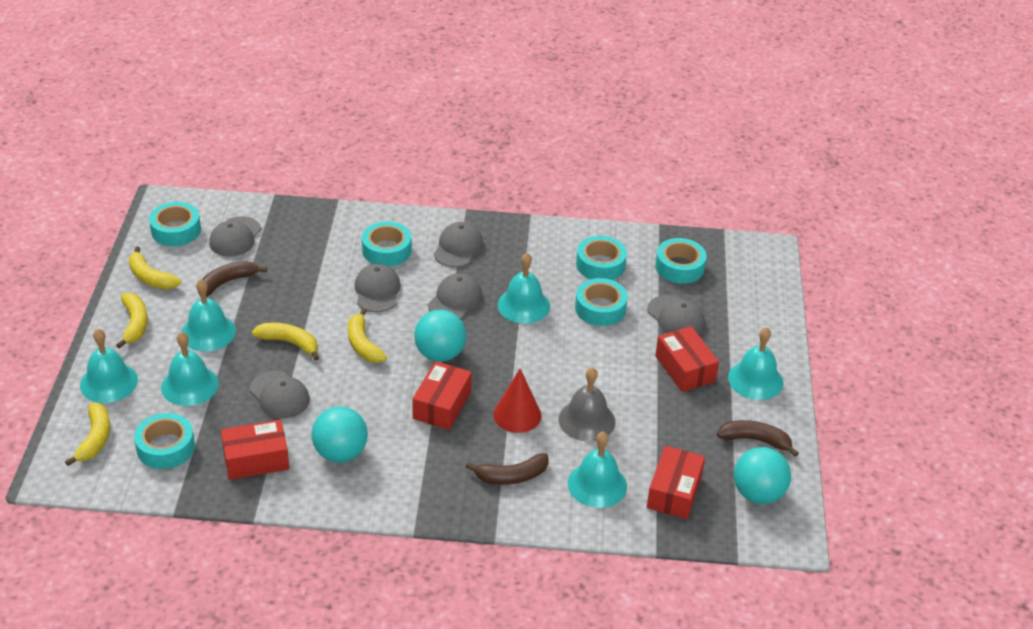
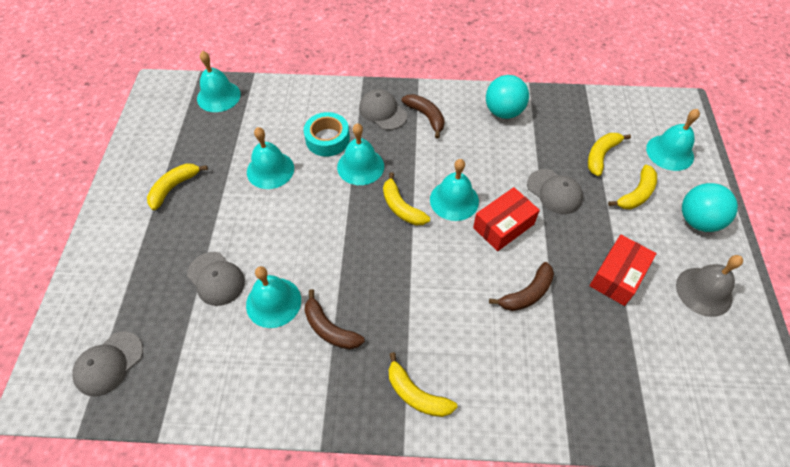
grey cap: 6 -> 4
red box: 4 -> 2
red cone: 1 -> 0
turquoise ball: 3 -> 2
turquoise tape: 6 -> 1

